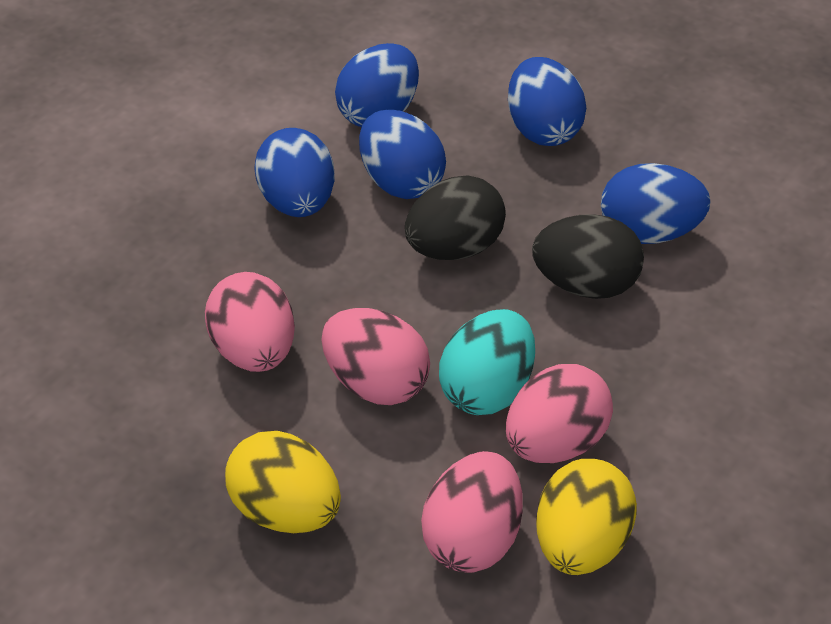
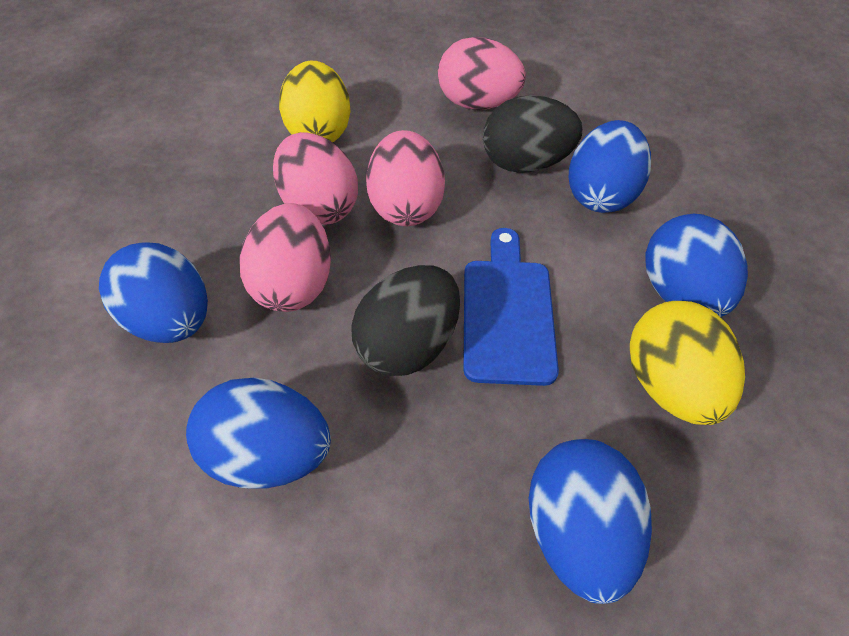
blue cutting board: 0 -> 1
turquoise egg: 1 -> 0

